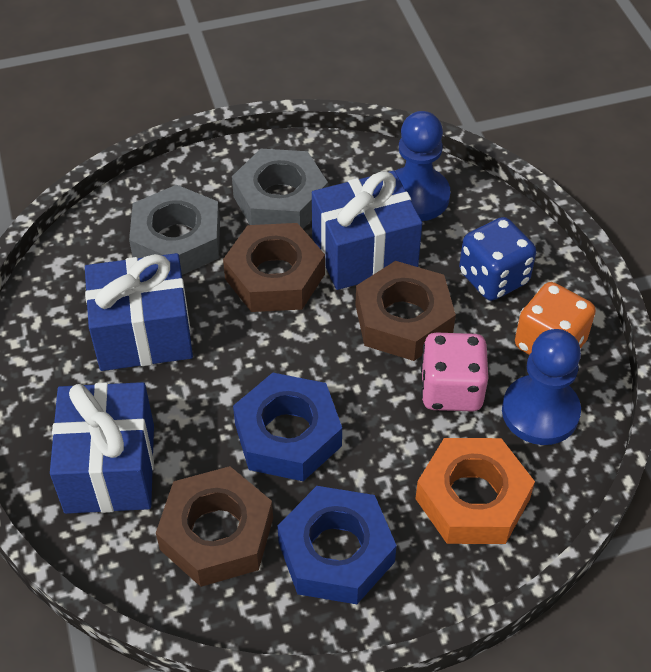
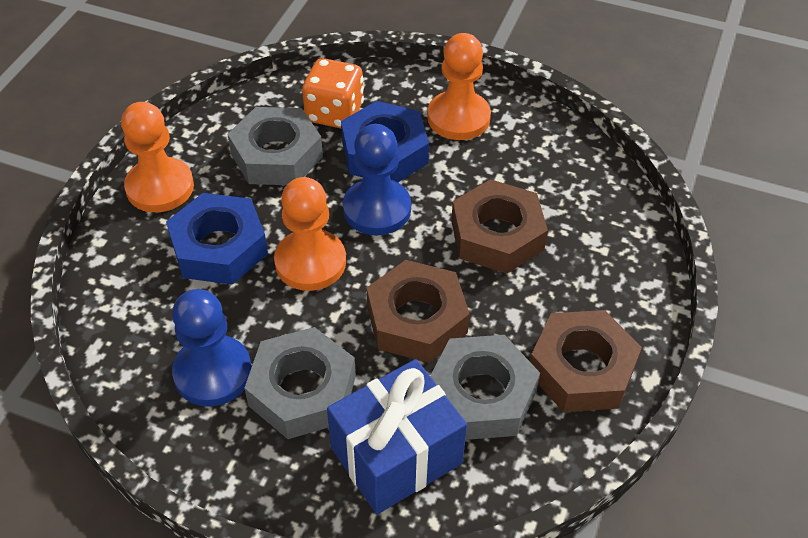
blue dice: 1 -> 0
blue gift: 3 -> 1
grey nut: 2 -> 3
orange nut: 1 -> 0
orange pawn: 0 -> 3
pink dice: 1 -> 0

